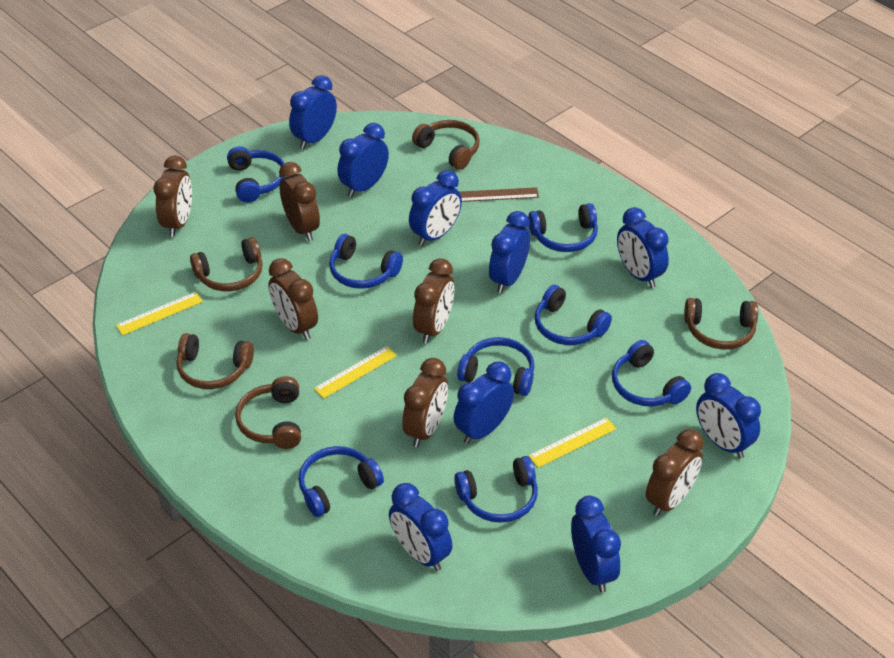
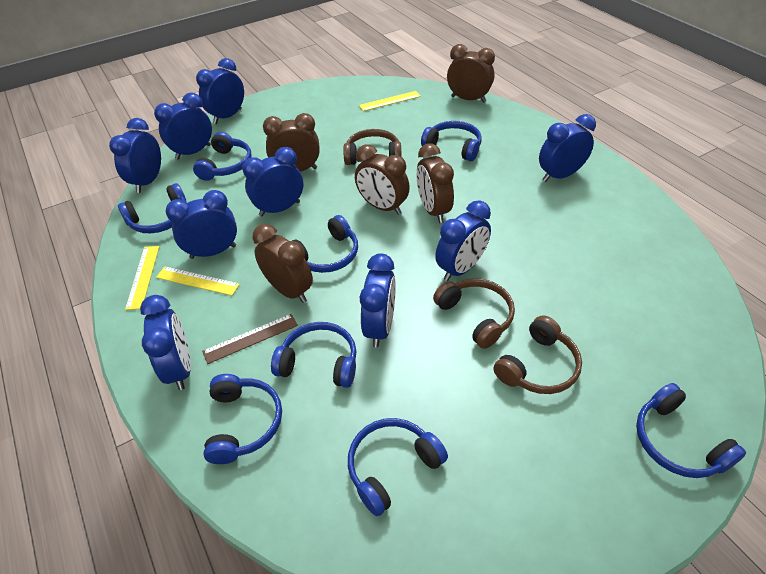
brown clock: 6 -> 5
brown headphones: 5 -> 3

